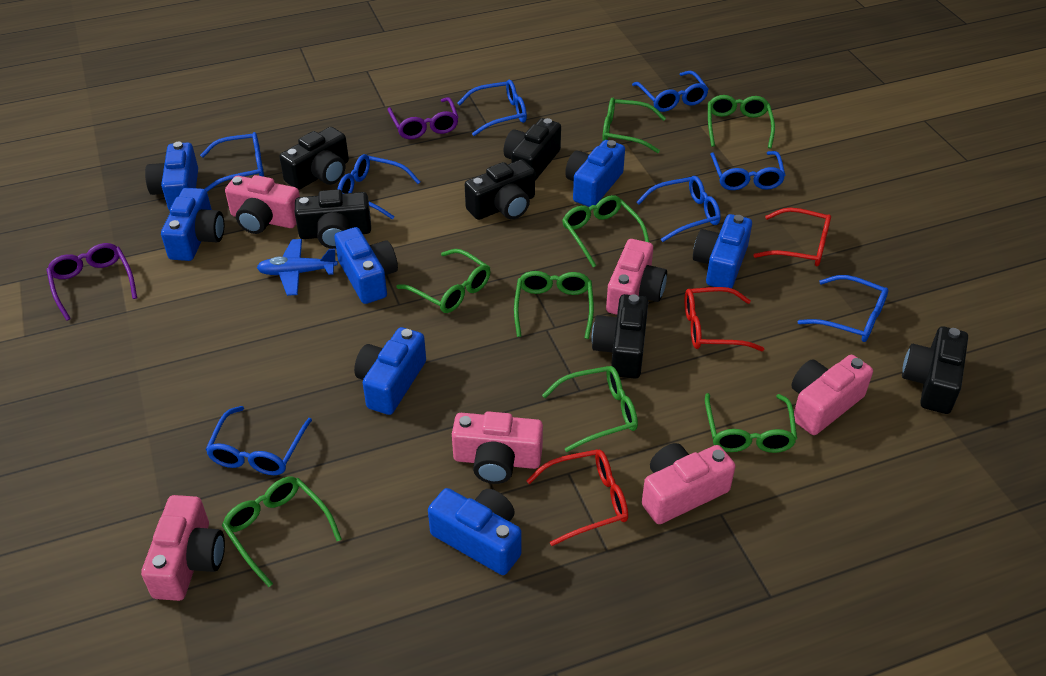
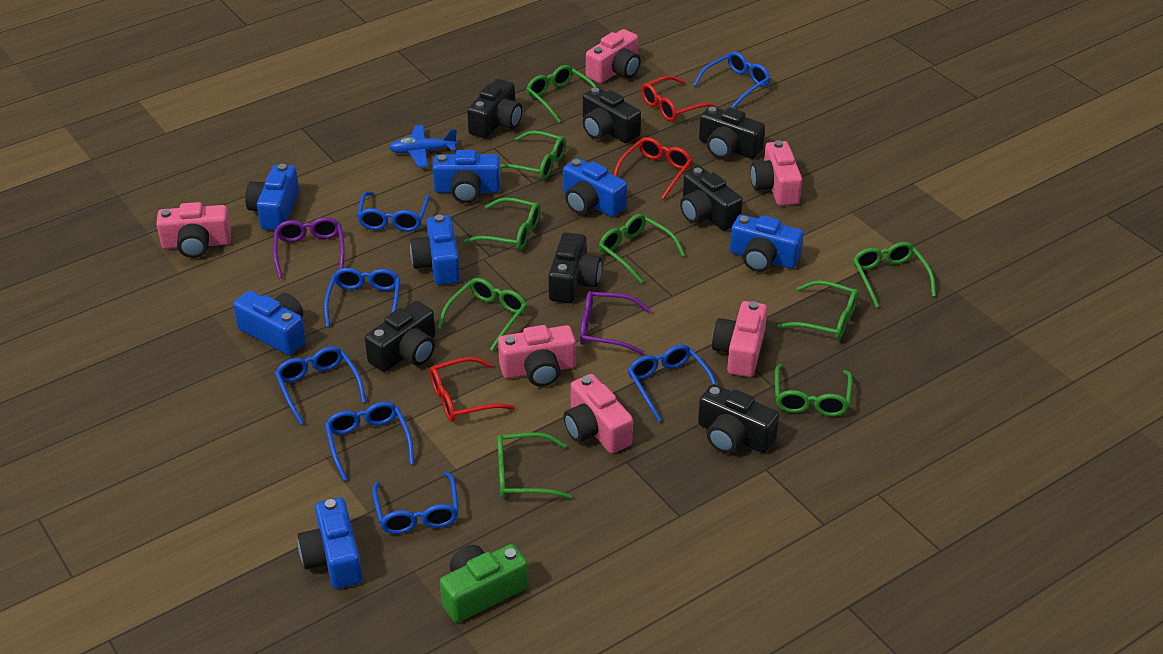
black camera: 6 -> 7
blue glasses: 8 -> 7
green camera: 0 -> 1
green glasses: 8 -> 9

